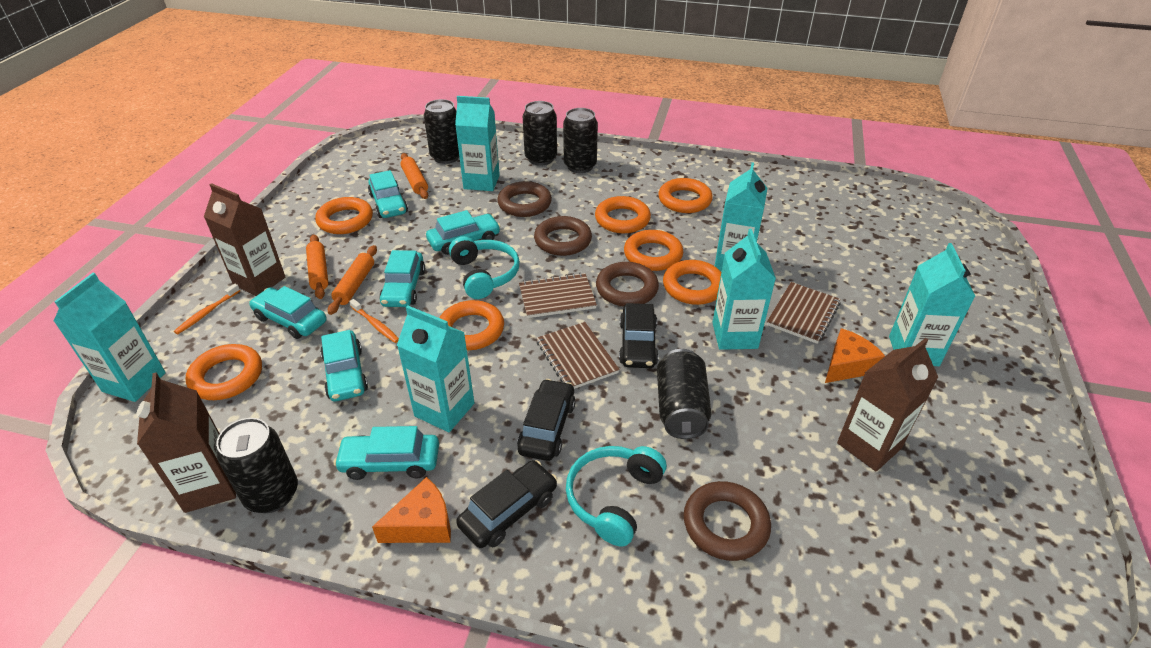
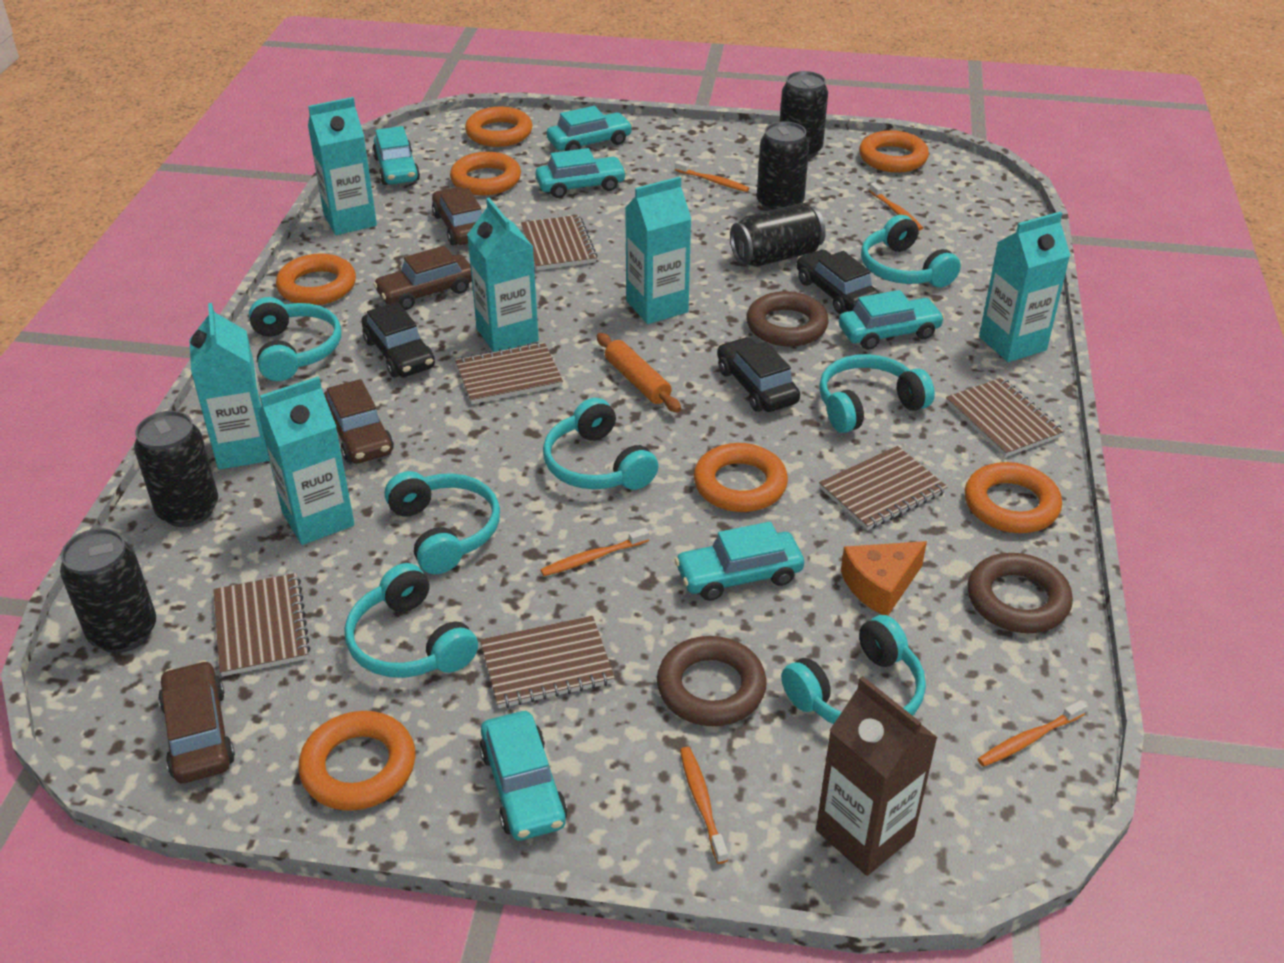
brown car: 0 -> 4
brown carton: 3 -> 1
brown notebook: 3 -> 6
brown ring: 4 -> 3
orange cheese: 2 -> 1
orange rolling pin: 3 -> 1
orange toothbrush: 2 -> 5
turquoise headphones: 2 -> 7

